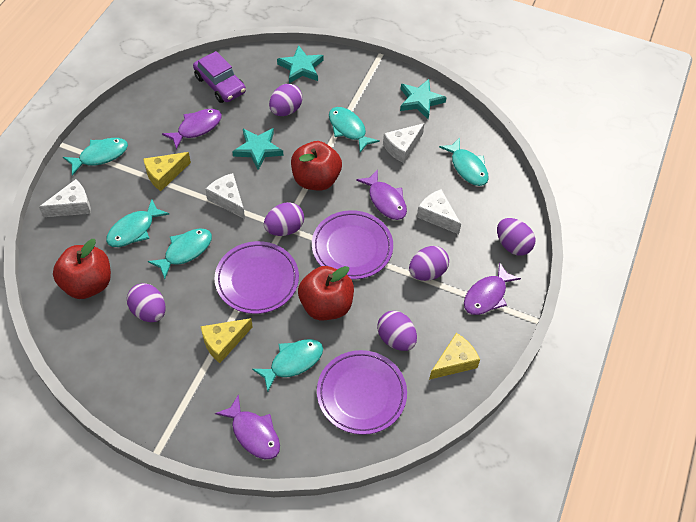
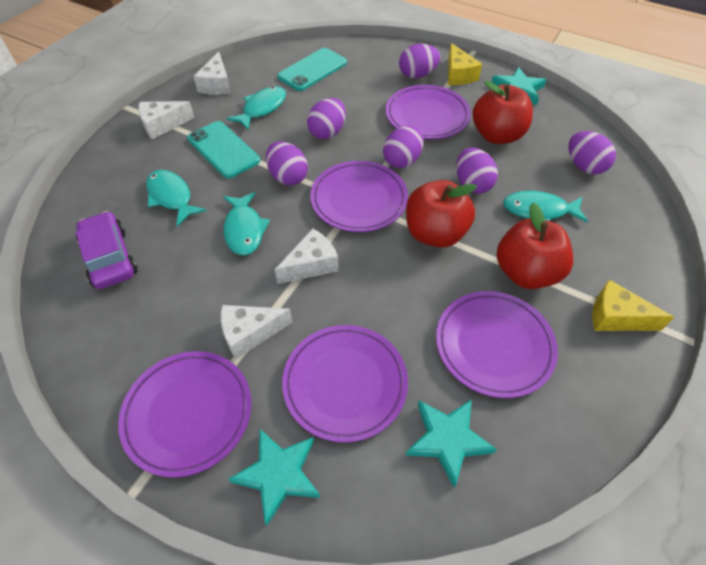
purple fish: 4 -> 0
purple plate: 3 -> 5
turquoise fish: 6 -> 4
turquoise phone: 0 -> 2
yellow cheese: 3 -> 2

